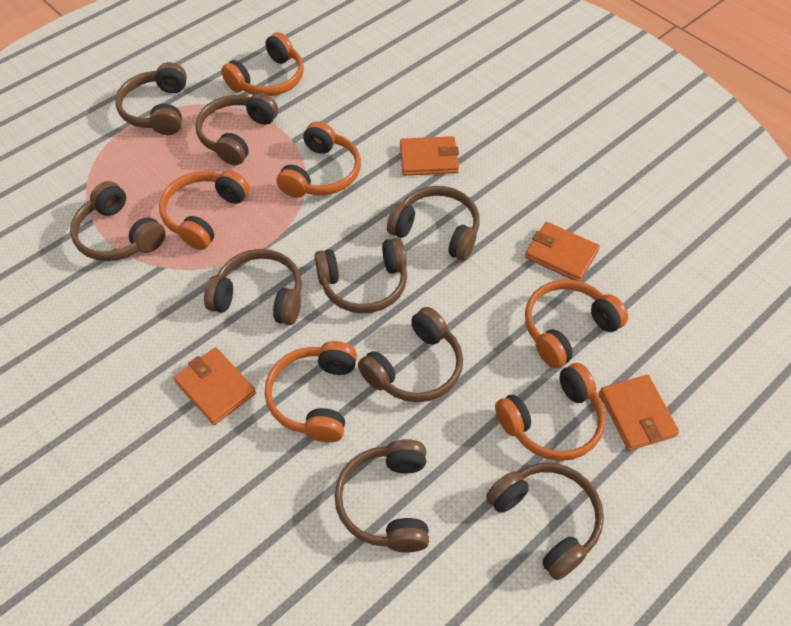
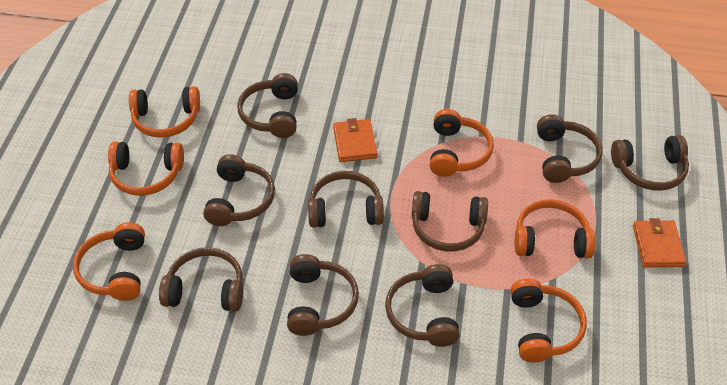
orange wallet: 4 -> 2

